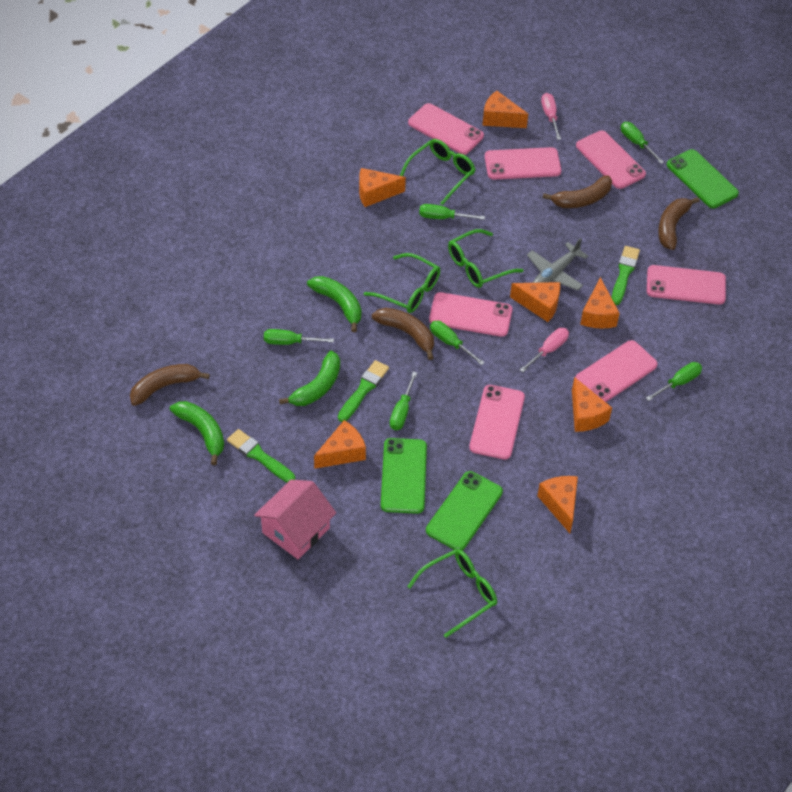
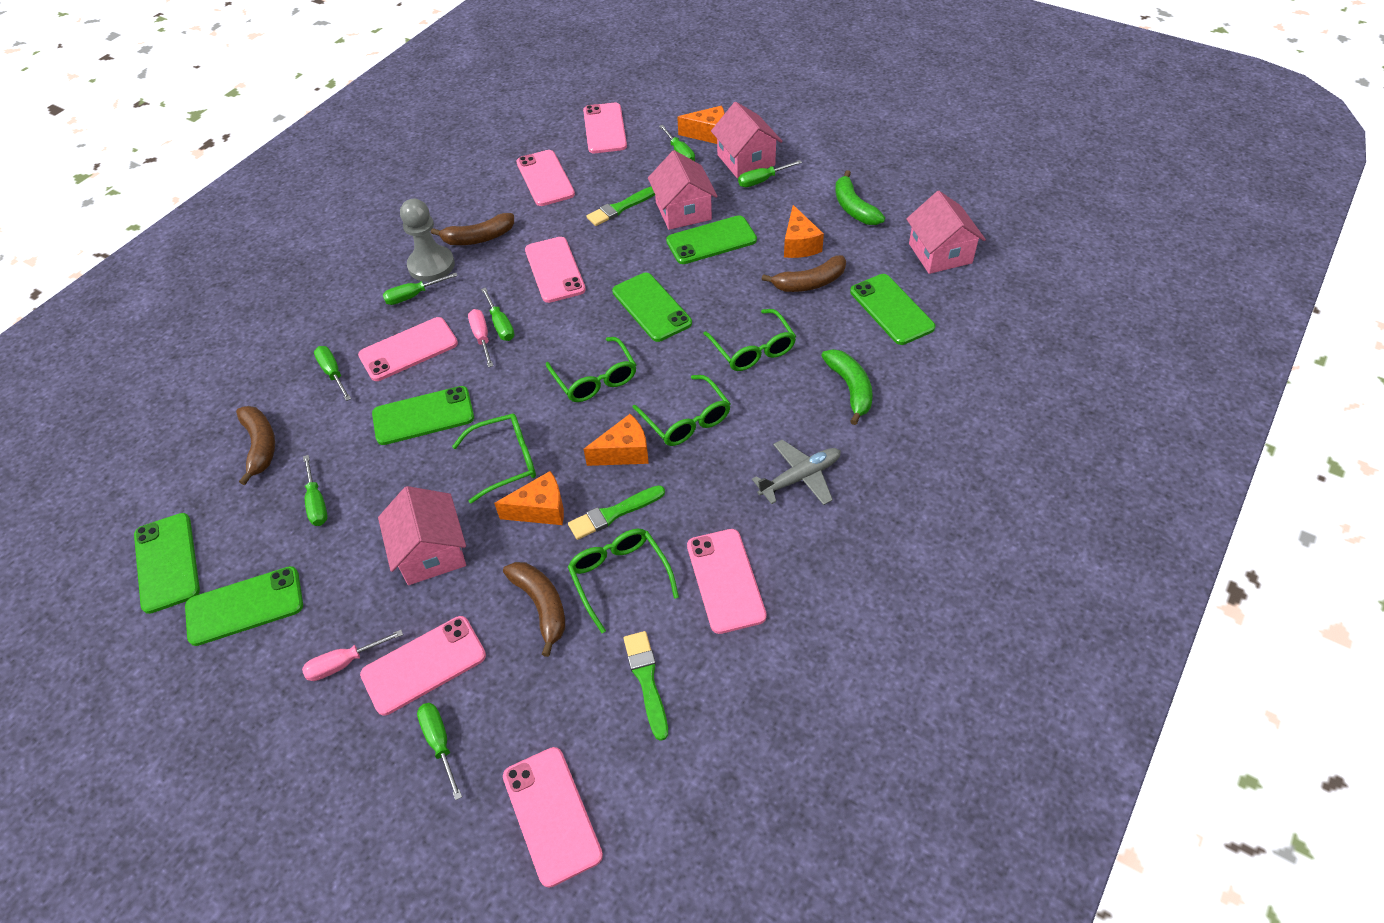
green banana: 3 -> 2
green glasses: 4 -> 5
green phone: 3 -> 6
green screwdriver: 6 -> 7
grey pawn: 0 -> 1
orange cheese: 7 -> 4
pink house: 1 -> 4

